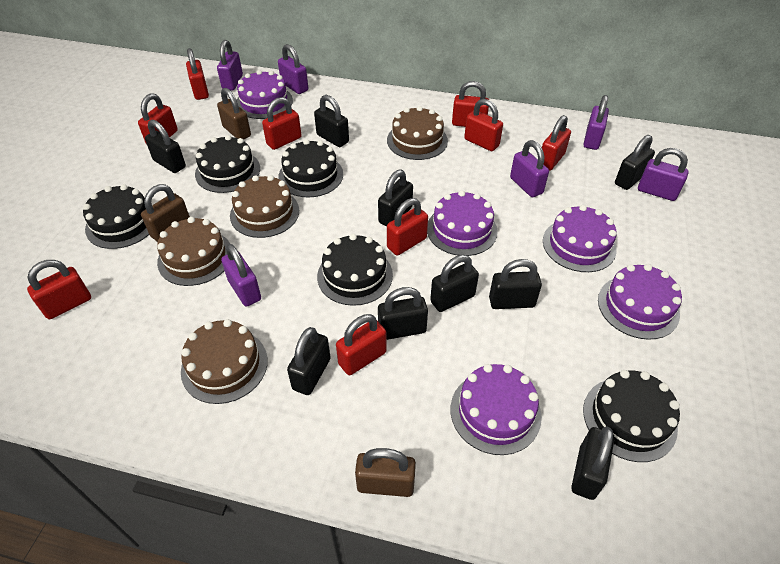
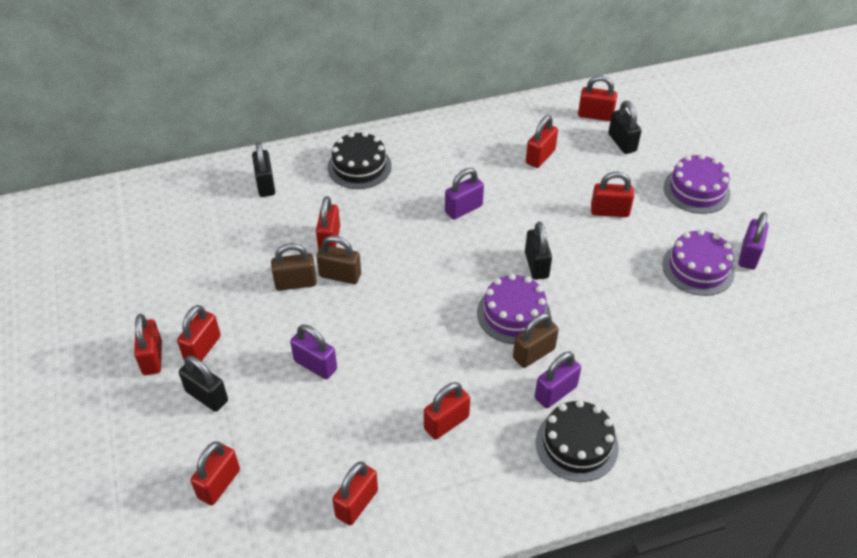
black cake: 5 -> 2
black padlock: 9 -> 4
brown cake: 4 -> 0
purple cake: 5 -> 3
purple padlock: 6 -> 4

